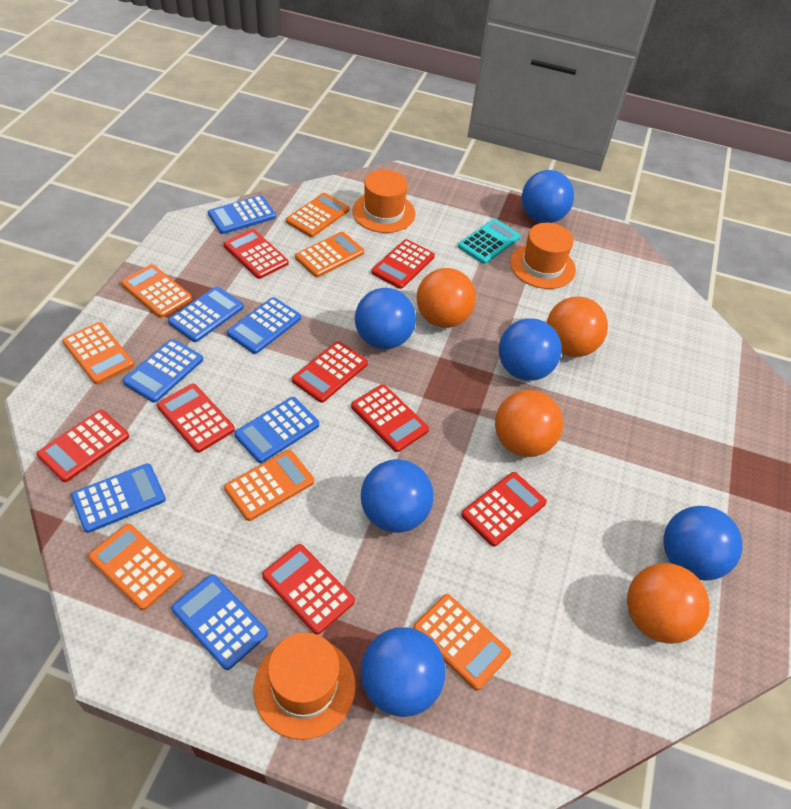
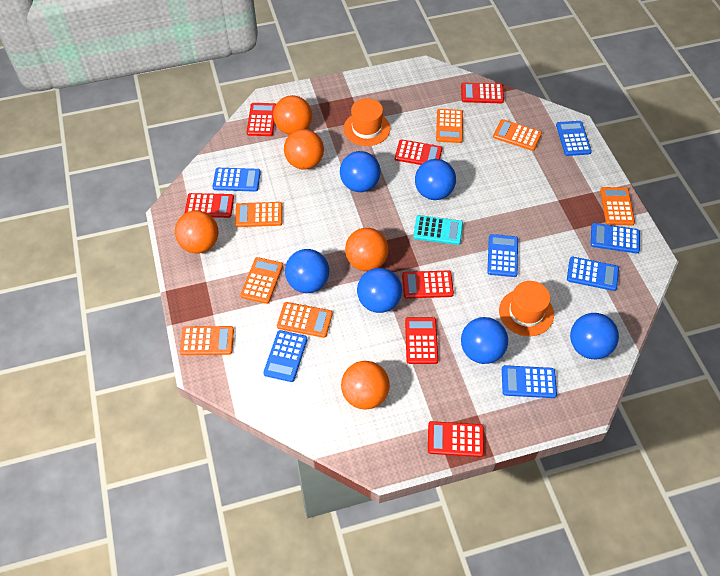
orange ball: 4 -> 5
orange hat: 3 -> 2
red calculator: 8 -> 7

